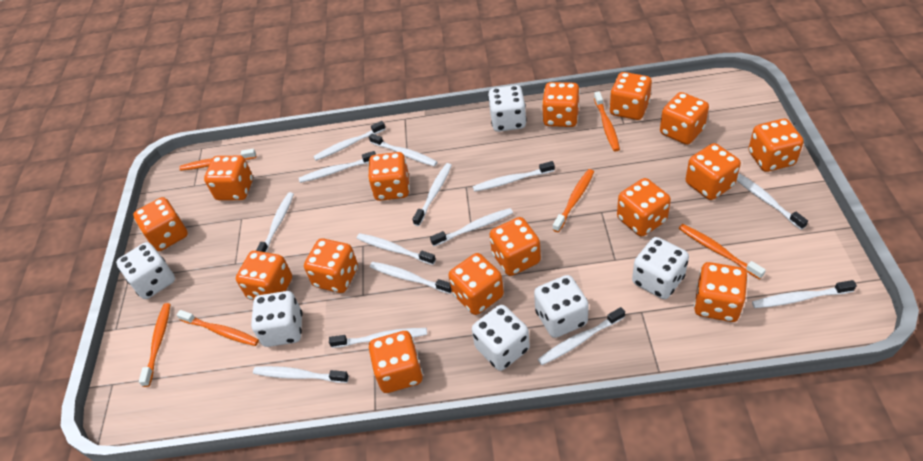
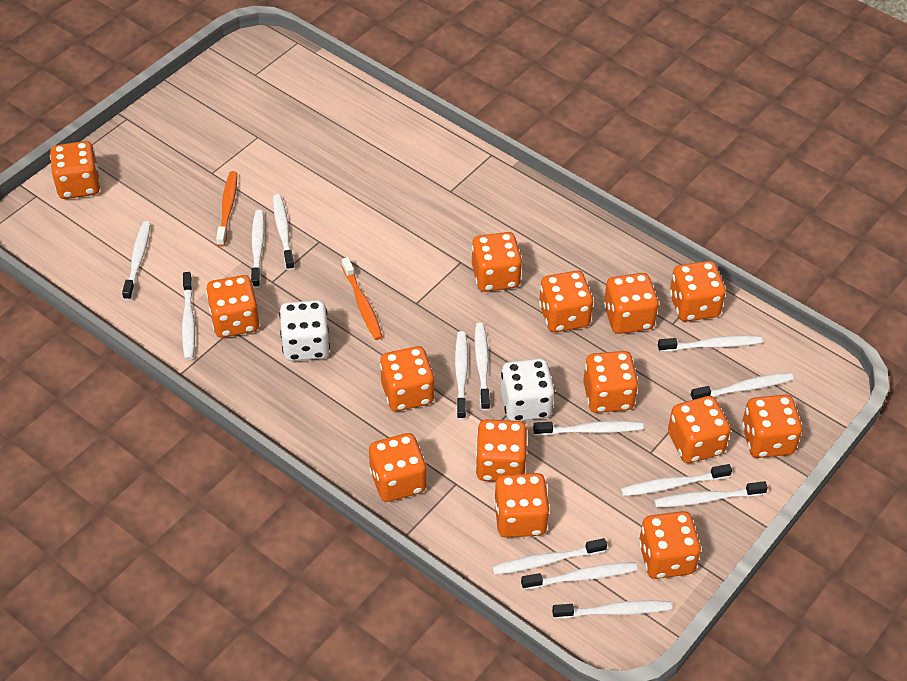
orange dice: 15 -> 14
orange toothbrush: 6 -> 2
white dice: 6 -> 2

